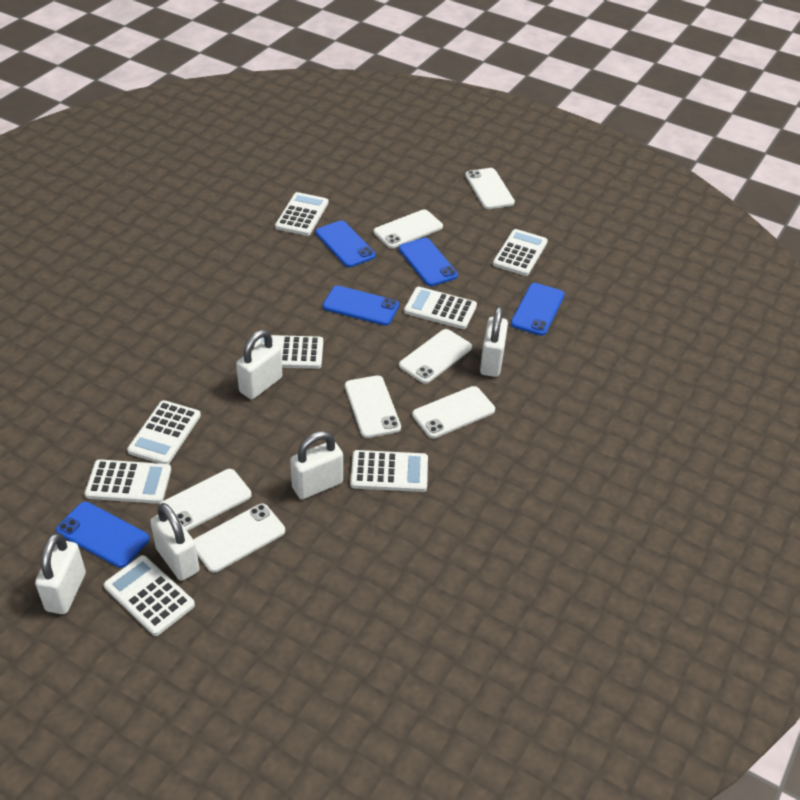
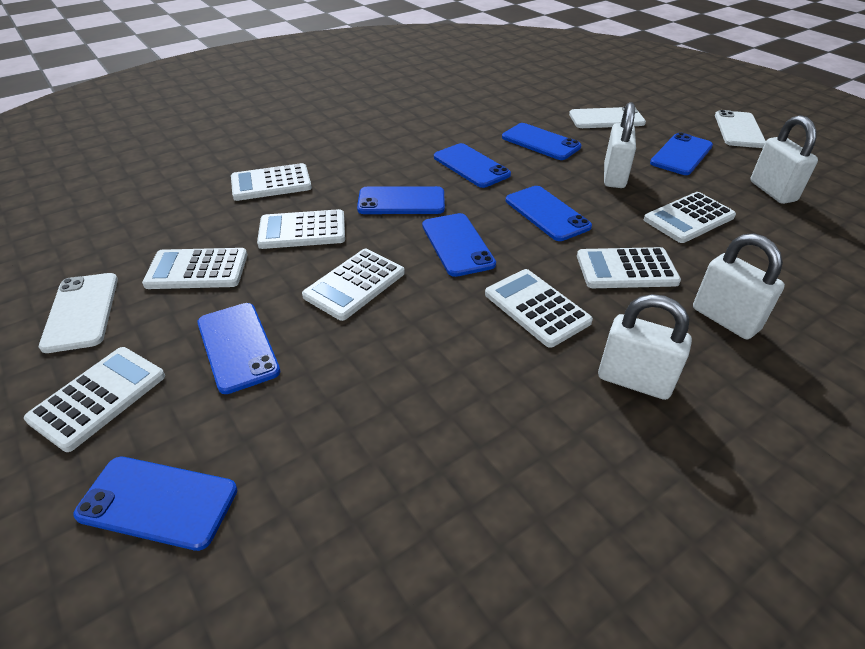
blue phone: 5 -> 8
white padlock: 5 -> 4
white phone: 7 -> 3

